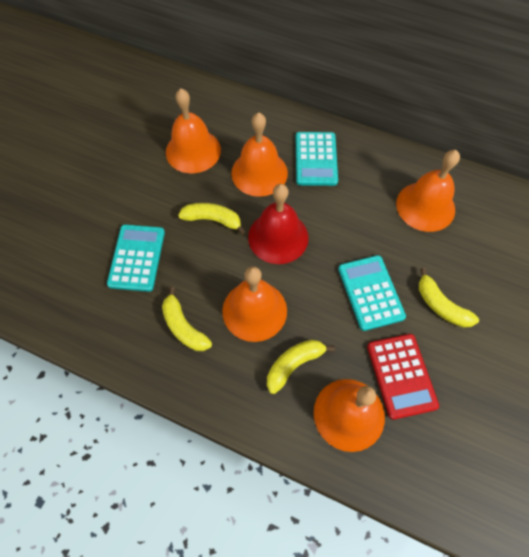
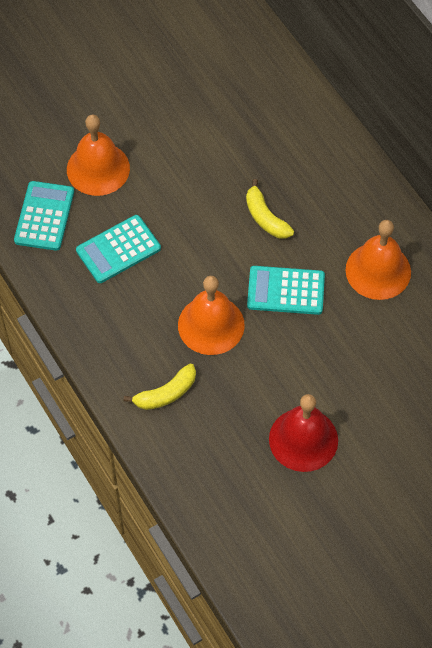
orange bell: 5 -> 3
red calculator: 1 -> 0
yellow banana: 4 -> 2

